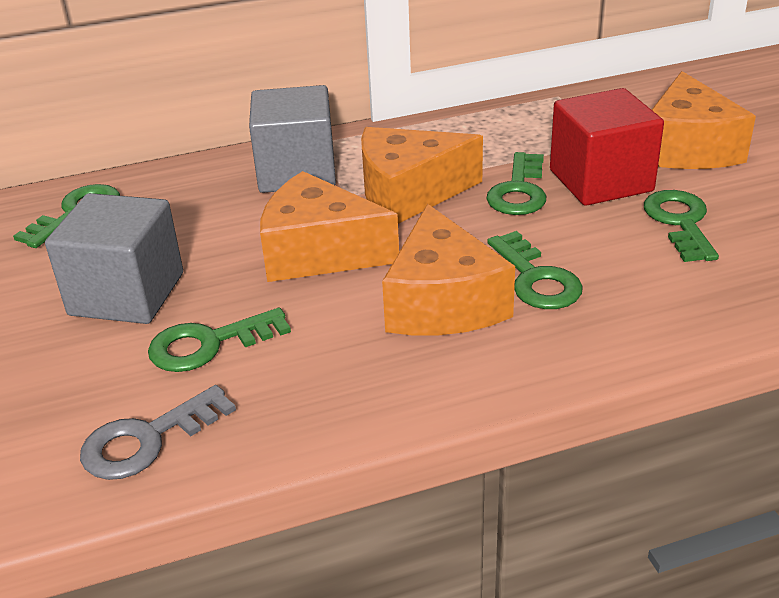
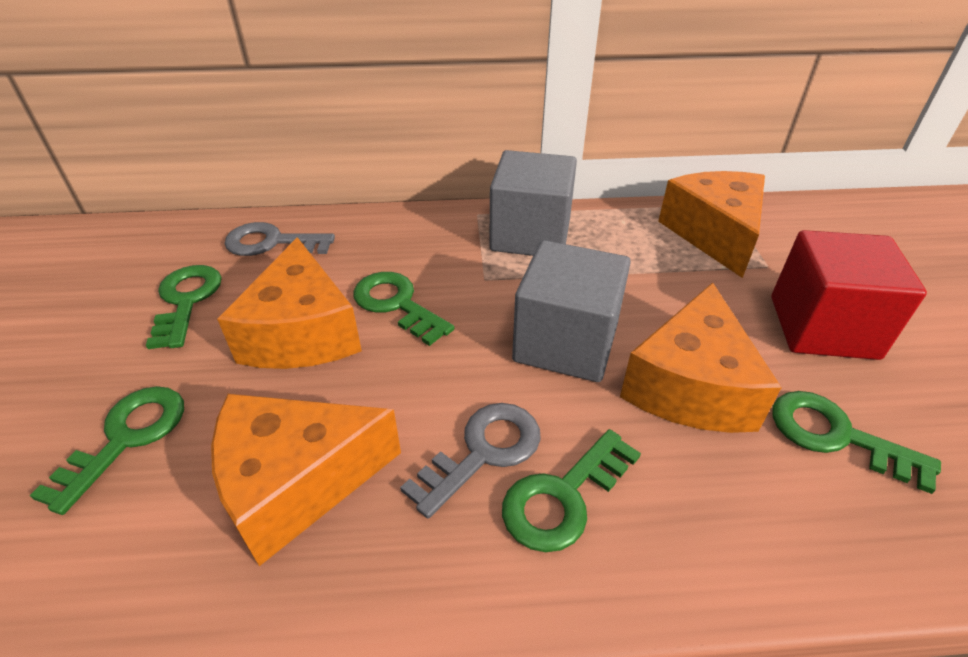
grey key: 1 -> 2

